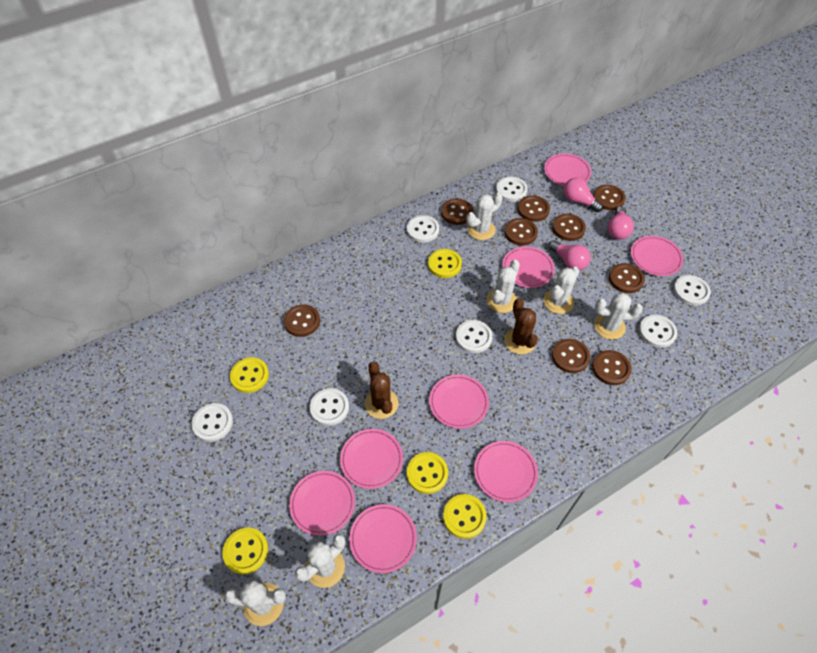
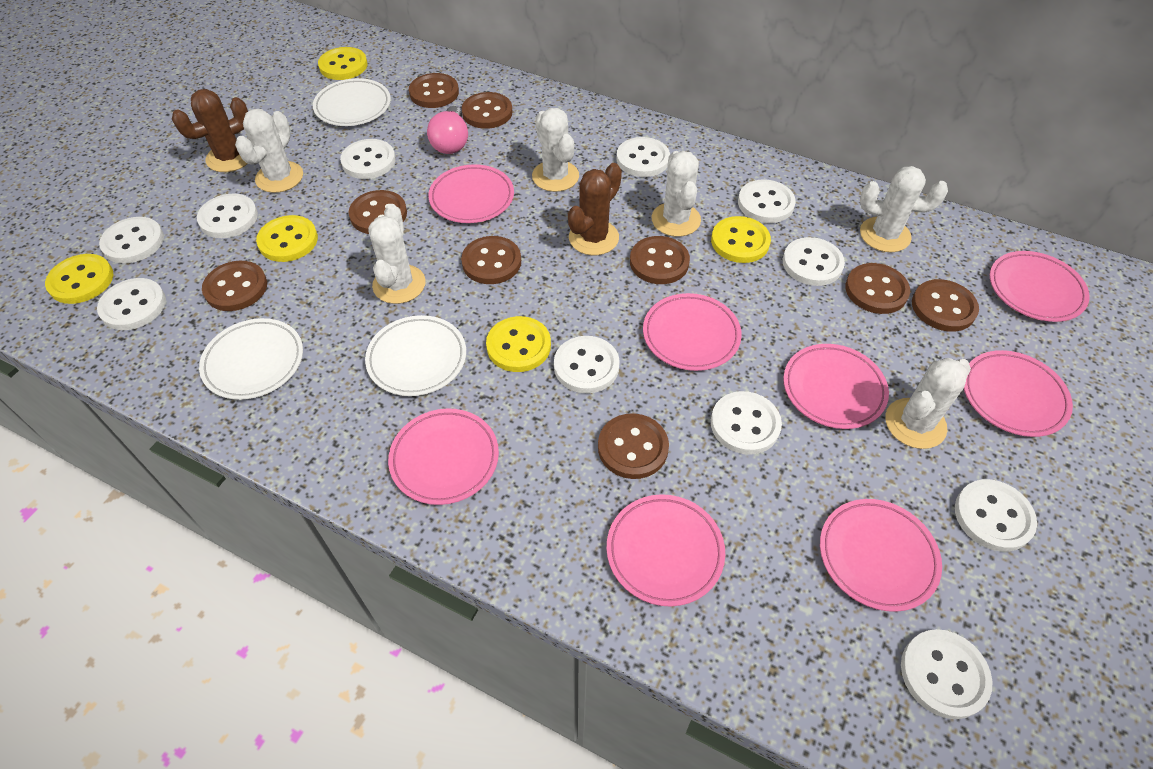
pink light bulb: 3 -> 1
white button: 7 -> 11
white plate: 0 -> 3

